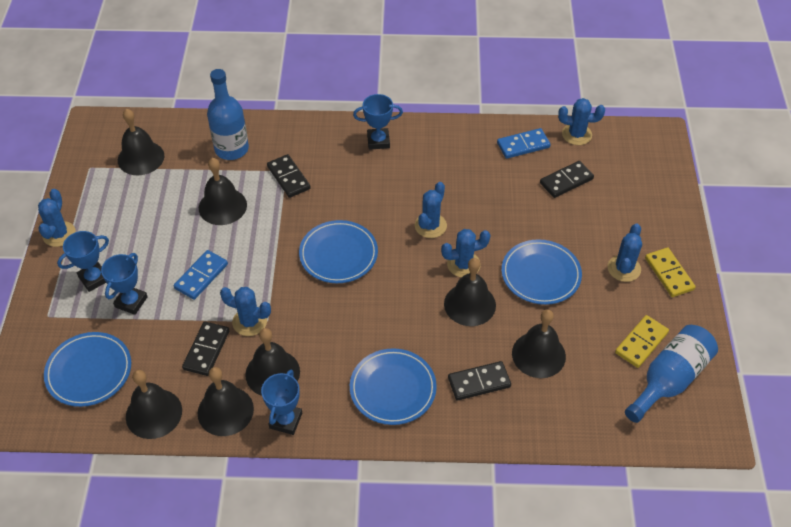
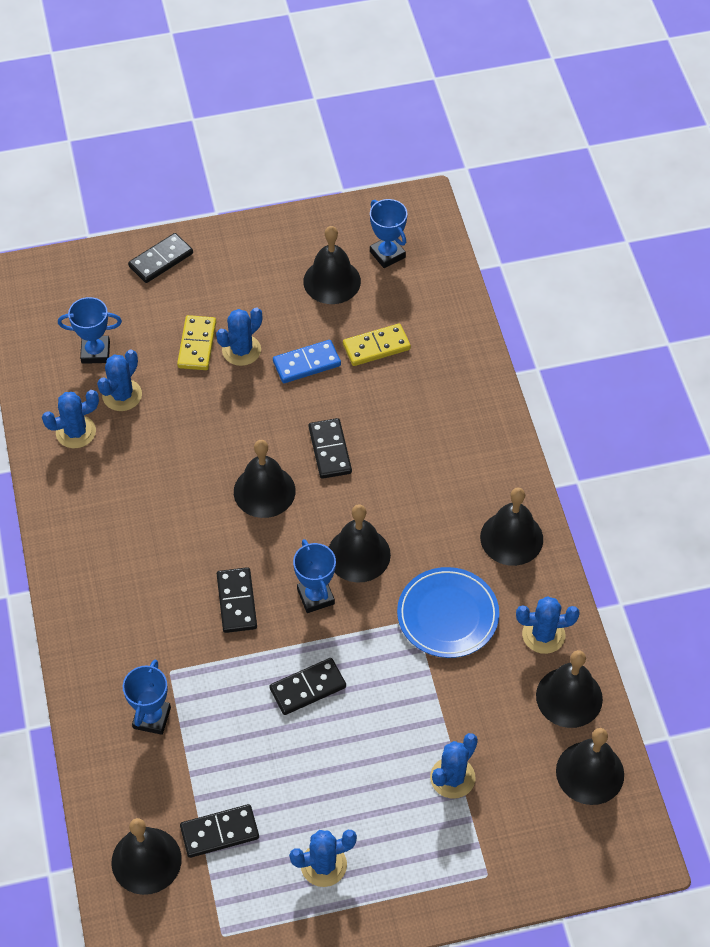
black domino: 4 -> 5
blue bottle: 2 -> 0
blue domino: 2 -> 1
blue plate: 4 -> 1

